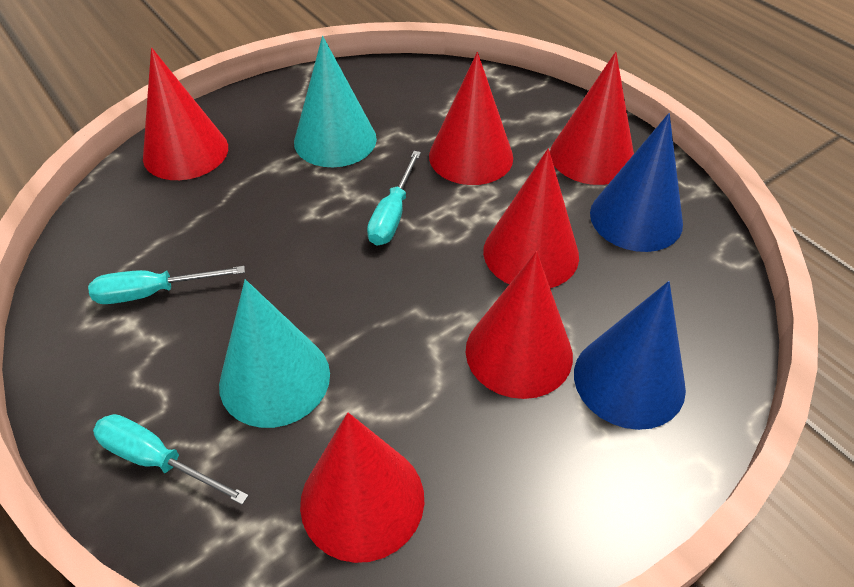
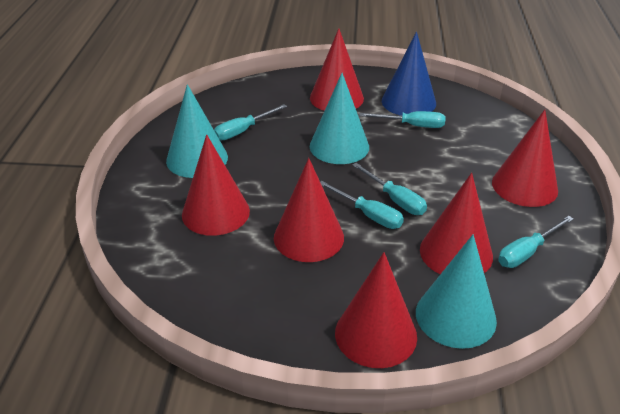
blue cone: 2 -> 1
turquoise cone: 2 -> 3
turquoise screwdriver: 3 -> 5

